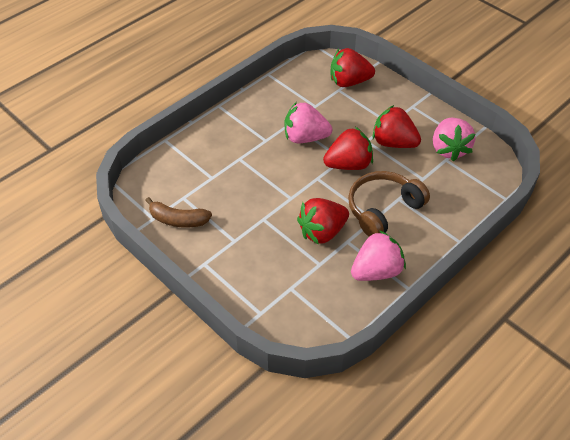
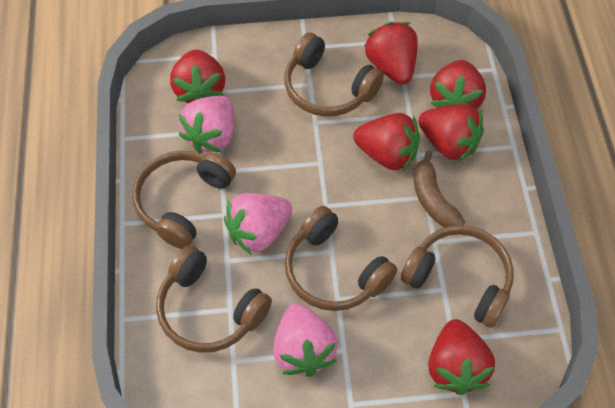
brown headphones: 1 -> 5
red strawberry: 4 -> 6

